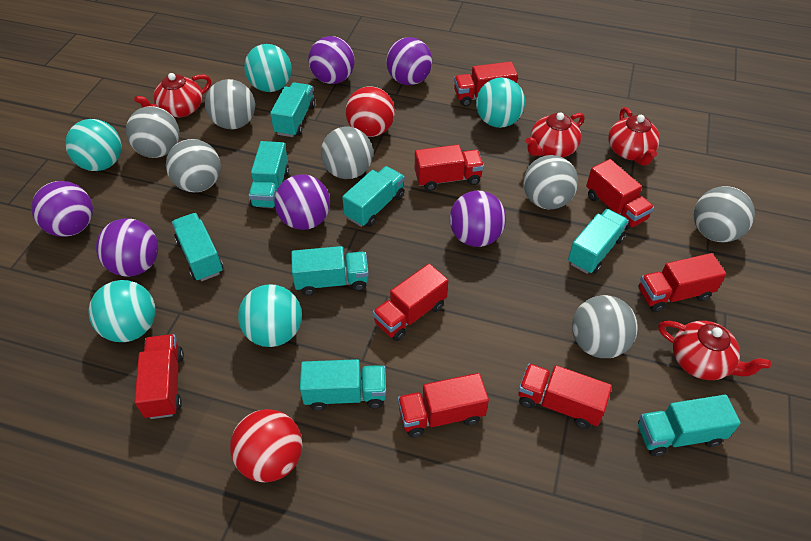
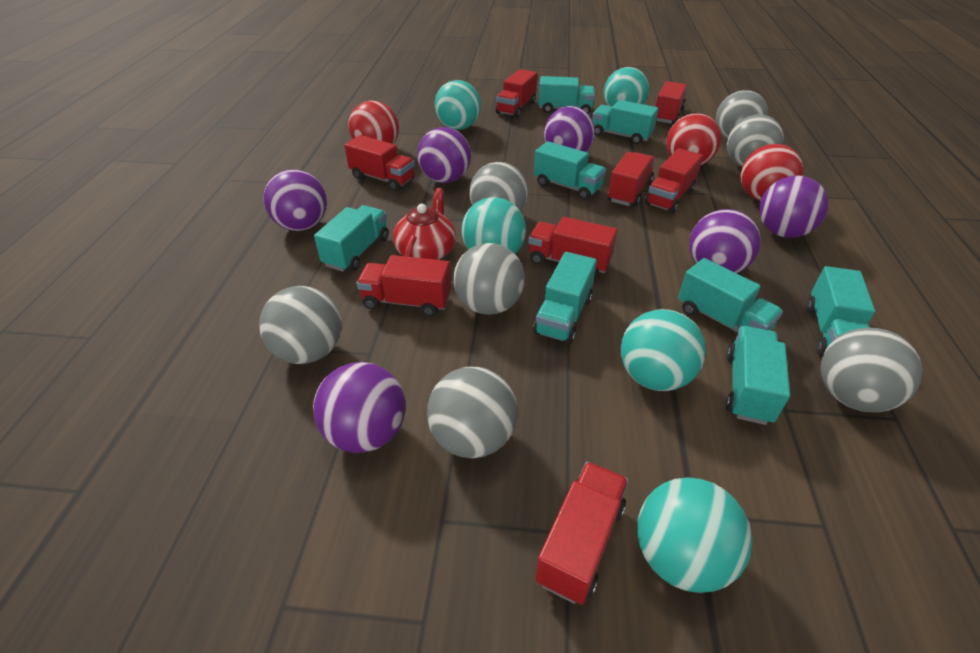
red ball: 2 -> 3
red teapot: 4 -> 1

